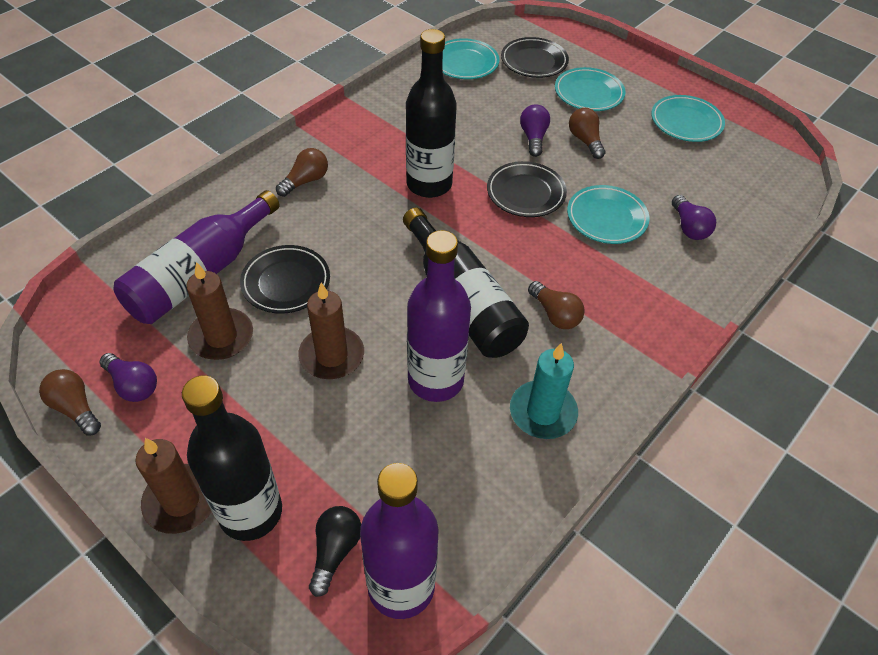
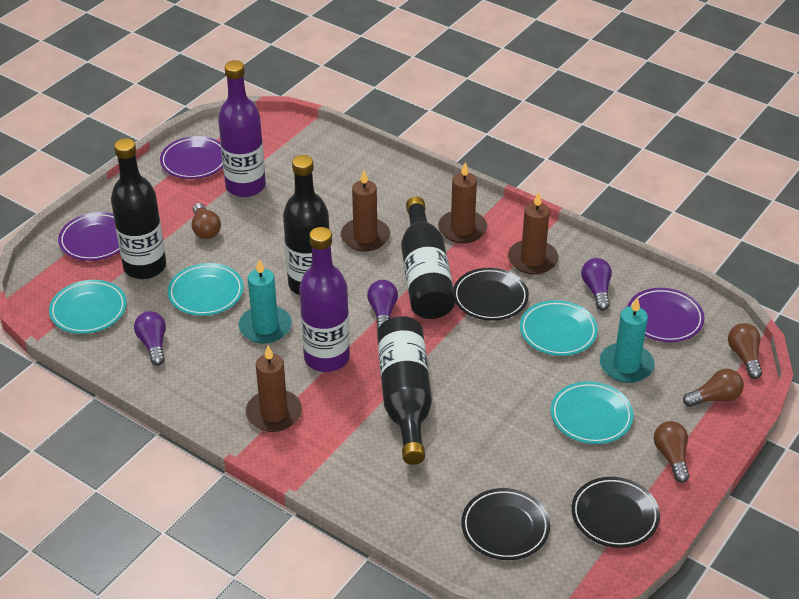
black bottle: 3 -> 4
black light bulb: 1 -> 0
brown candle: 3 -> 4
purple bottle: 3 -> 2
purple plate: 0 -> 3
turquoise candle: 1 -> 2

